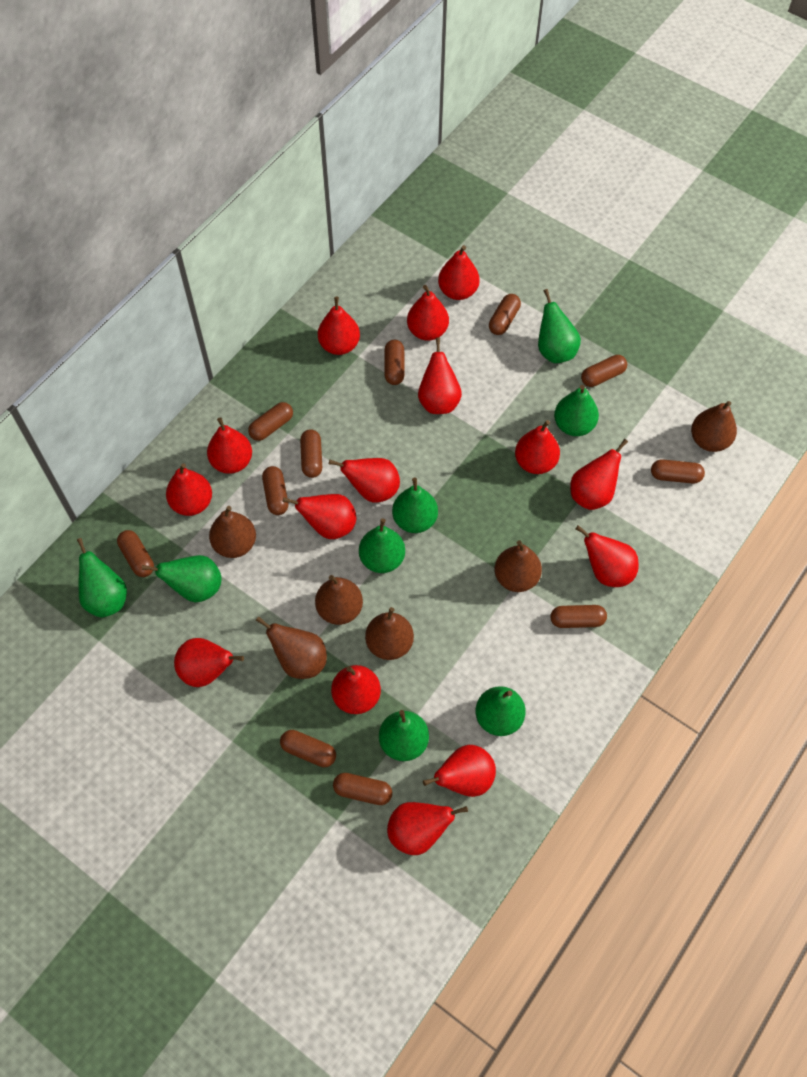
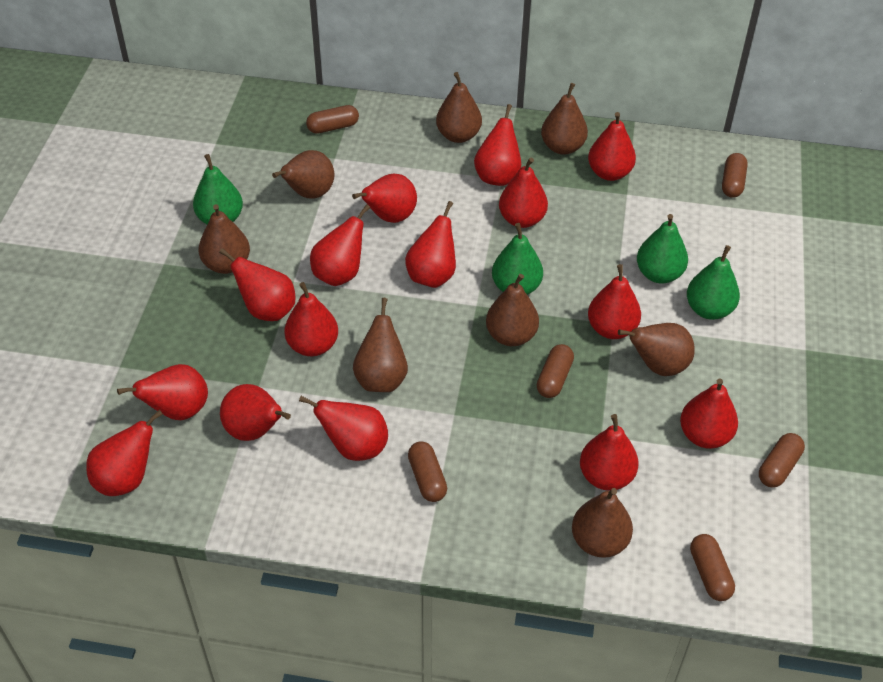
brown capsule: 11 -> 6
brown pear: 6 -> 8
green pear: 8 -> 4

